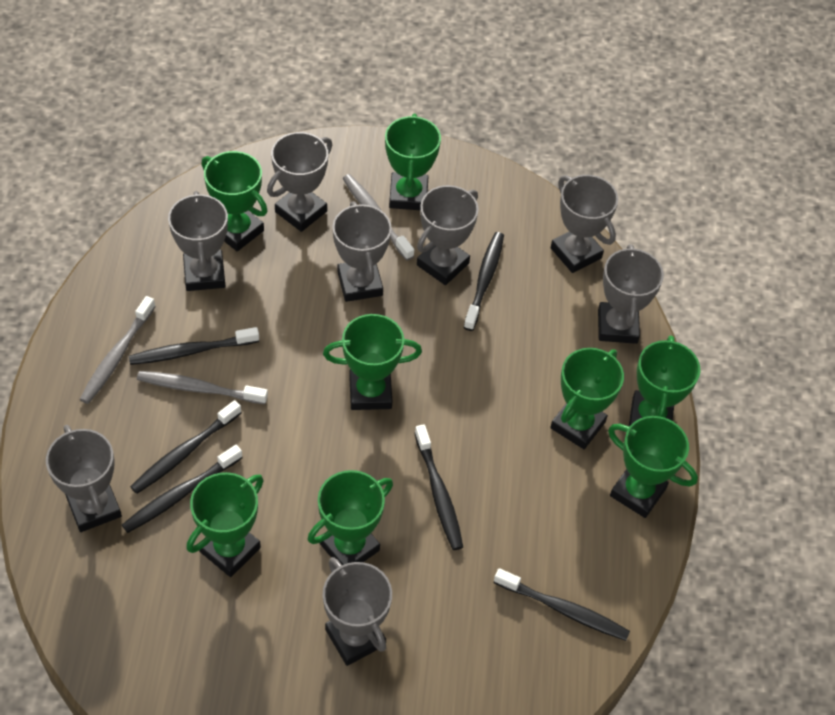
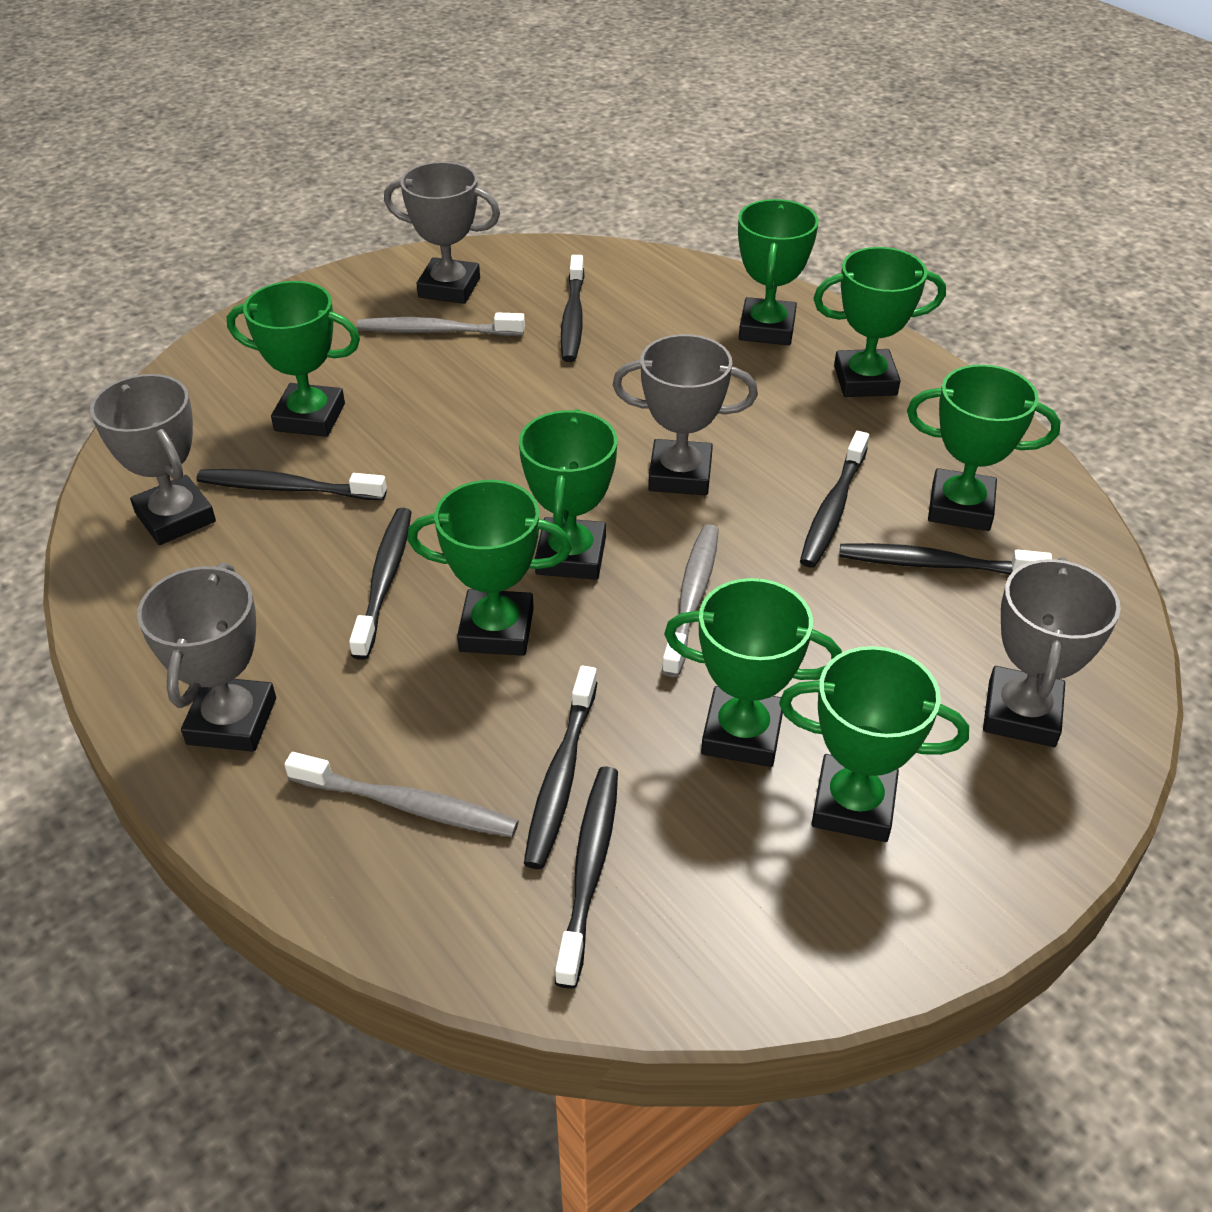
black toothbrush: 6 -> 7
grey trophy: 8 -> 5

